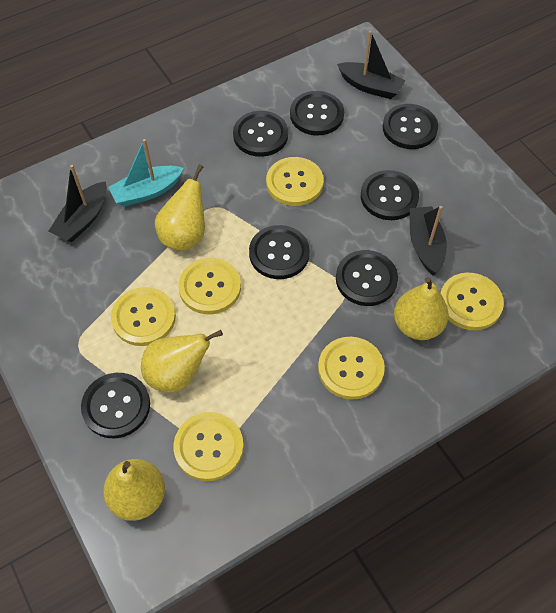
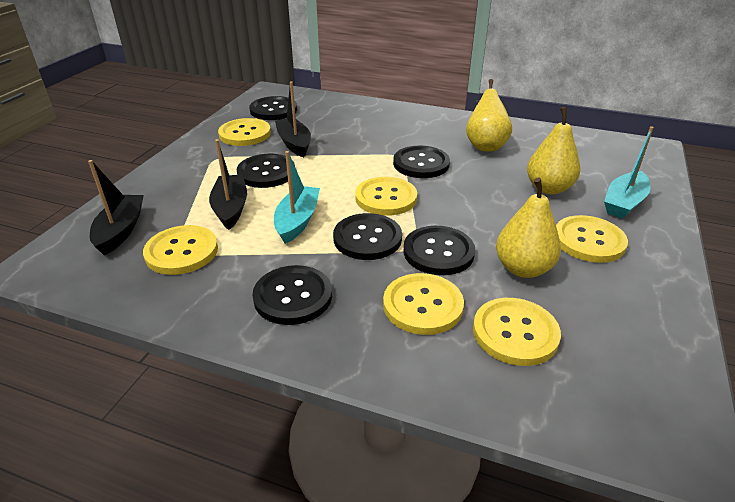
black button: 7 -> 6
turquoise boat: 1 -> 2
yellow pear: 4 -> 3

